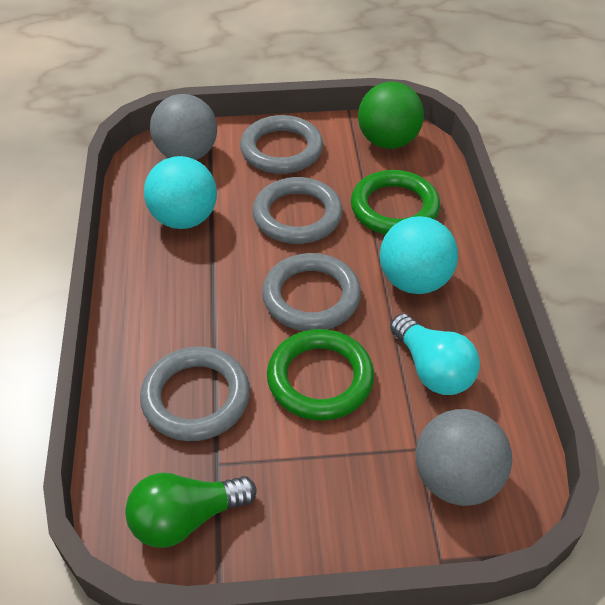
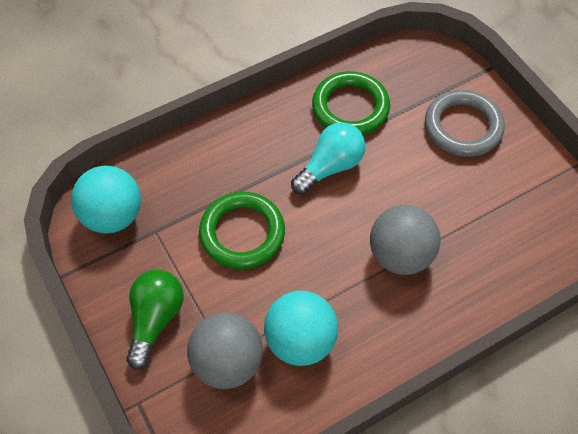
green ball: 1 -> 0
grey ring: 4 -> 1

